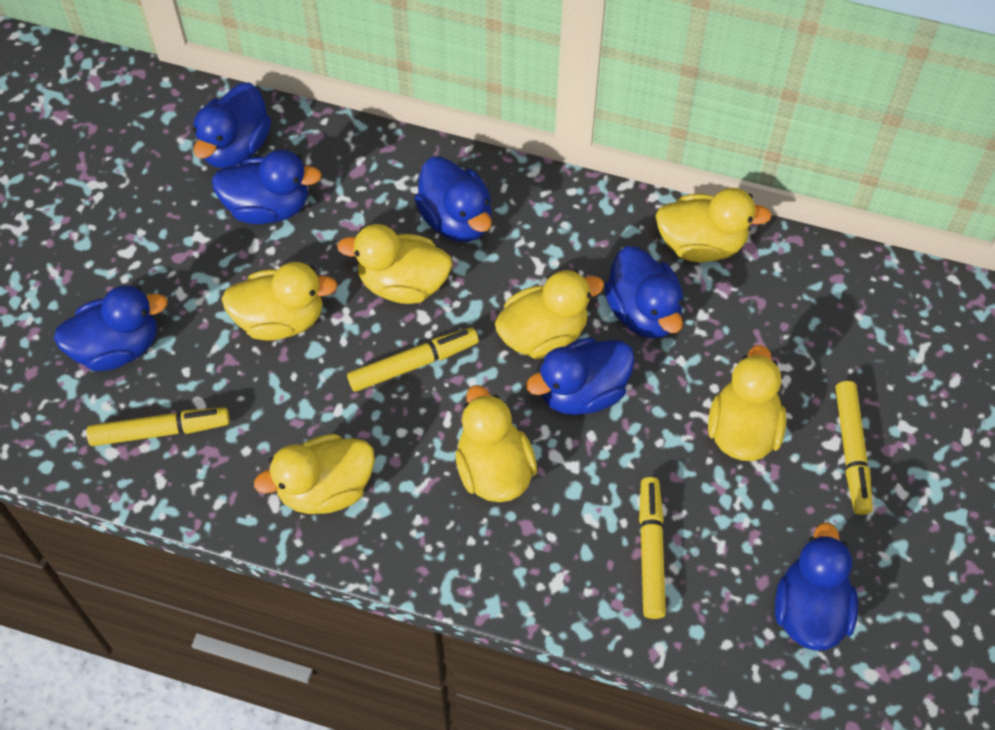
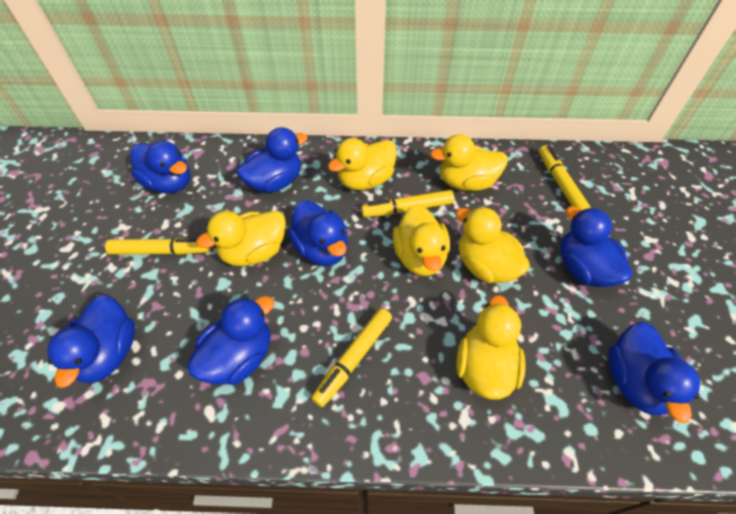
yellow duck: 7 -> 6

